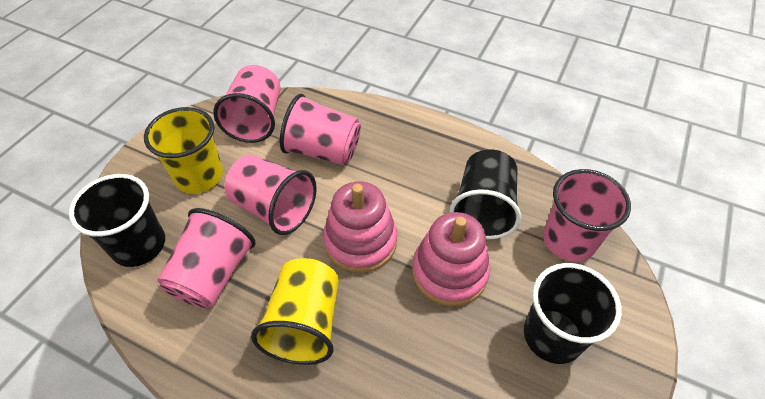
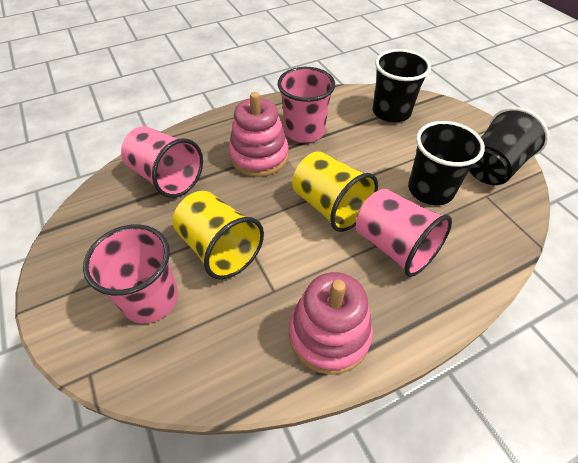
pink cup: 5 -> 4

